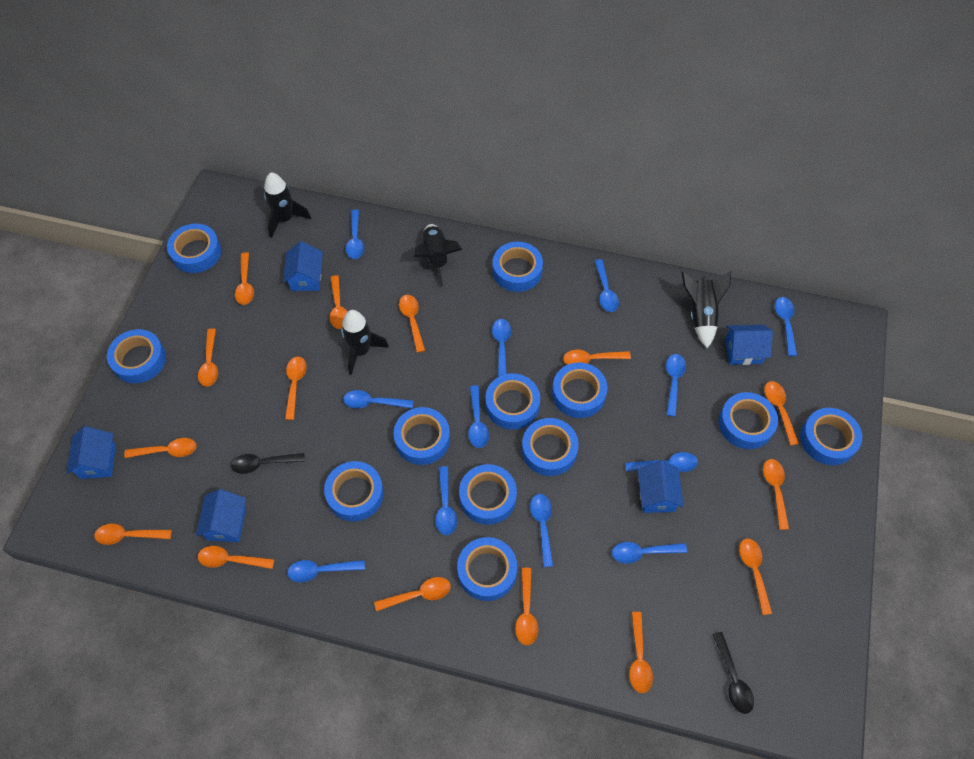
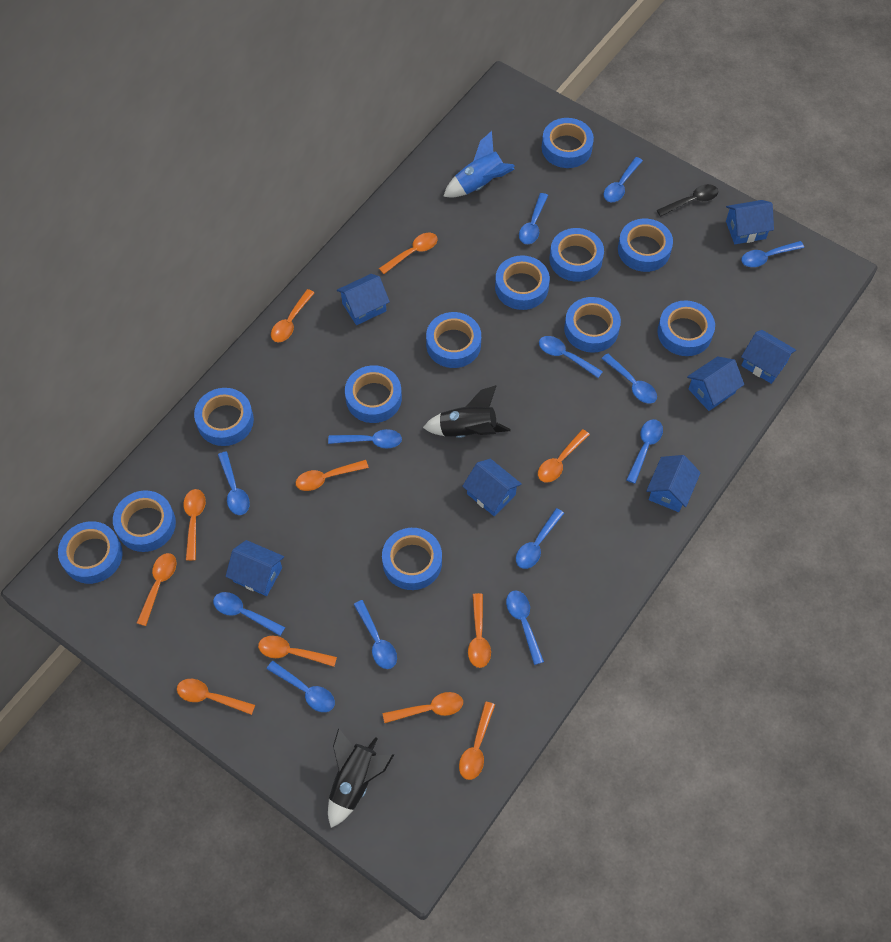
black rocket: 4 -> 2
black spoon: 2 -> 1
blue house: 5 -> 7
blue rocket: 0 -> 1
blue spoon: 12 -> 13
orange spoon: 15 -> 11

